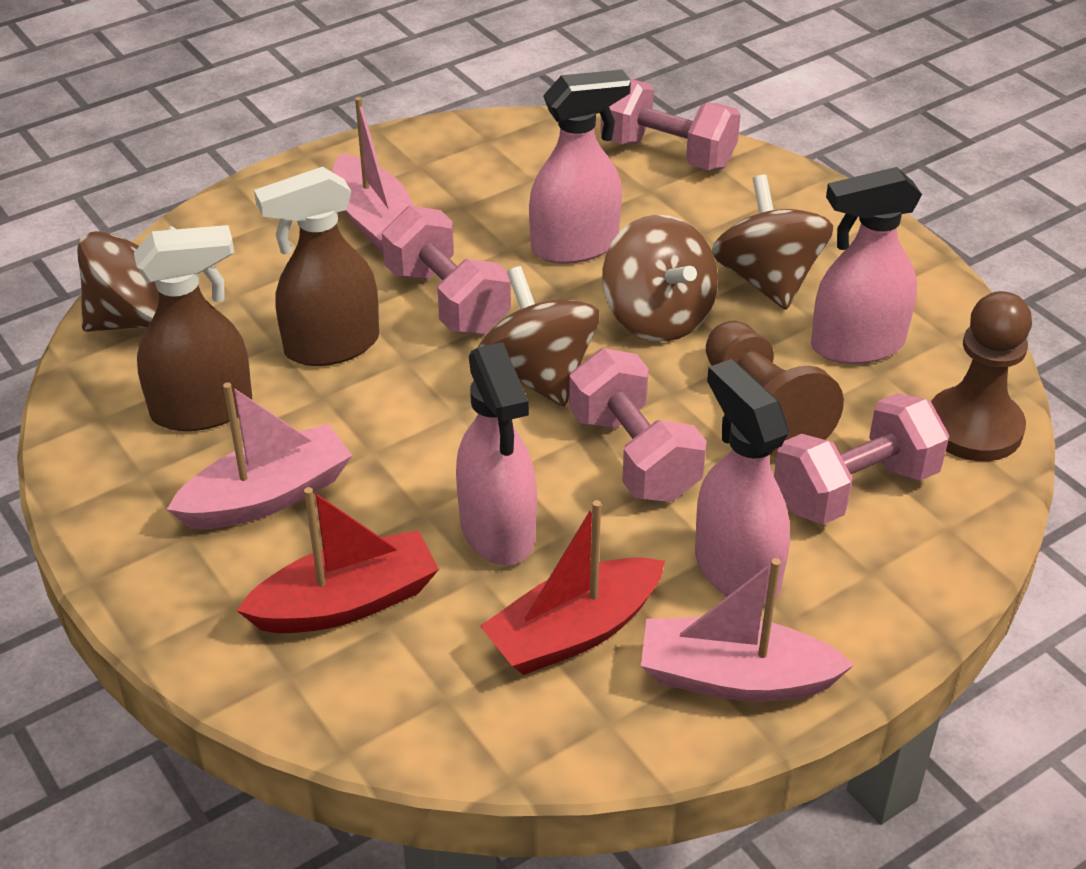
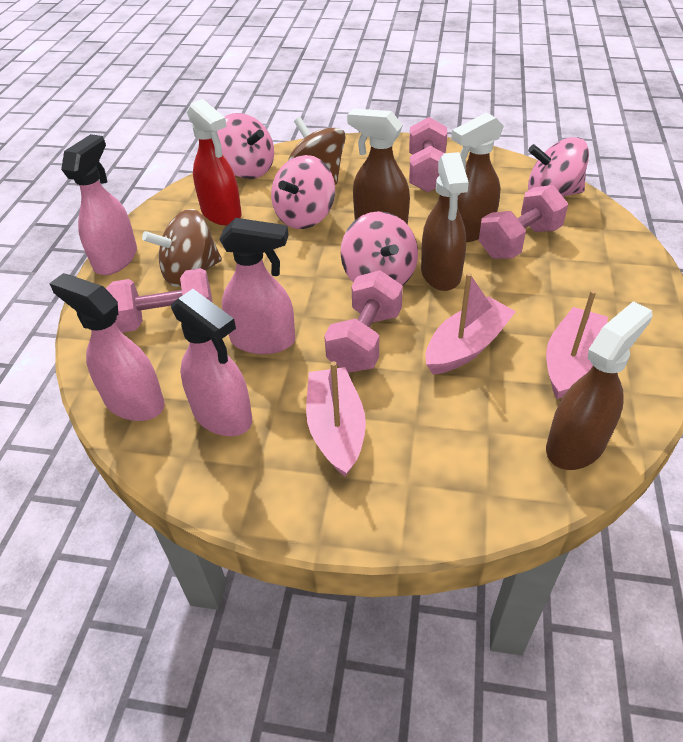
brown pawn: 2 -> 0
brown spinning top: 4 -> 2
brown spray bottle: 2 -> 4
pink spinning top: 0 -> 4
red boat: 2 -> 0
red spray bottle: 0 -> 1

